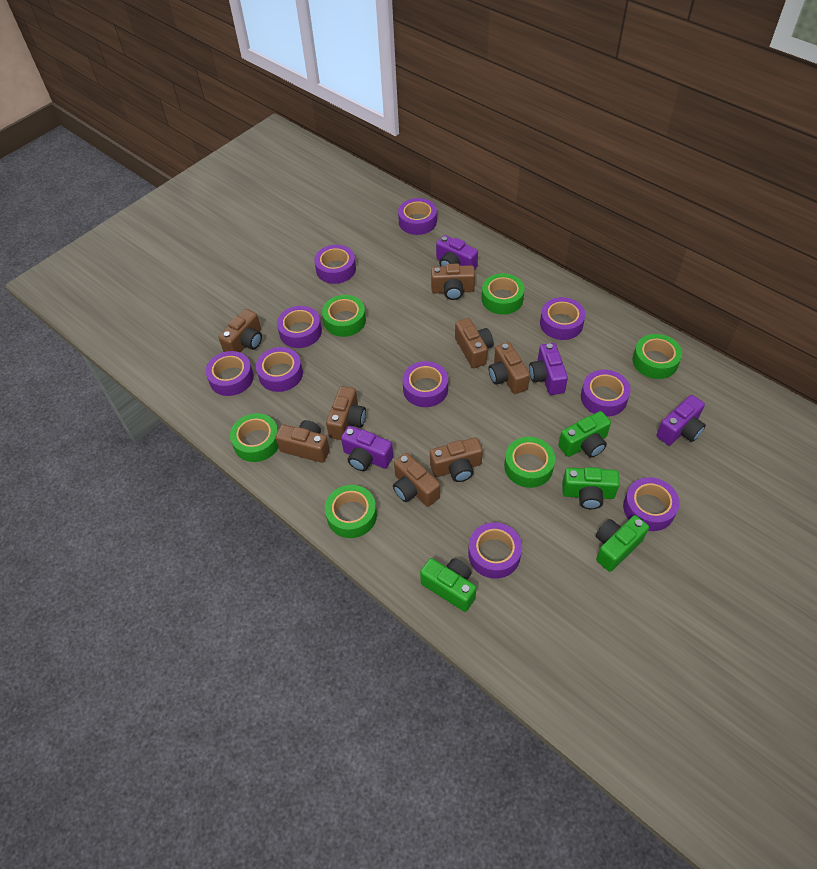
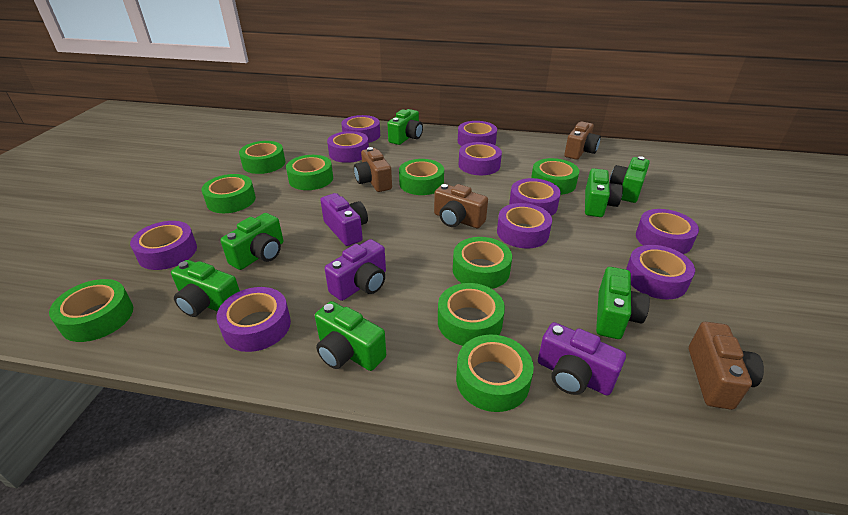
brown camera: 8 -> 4
green camera: 4 -> 7
green tape: 6 -> 9
purple camera: 4 -> 3

